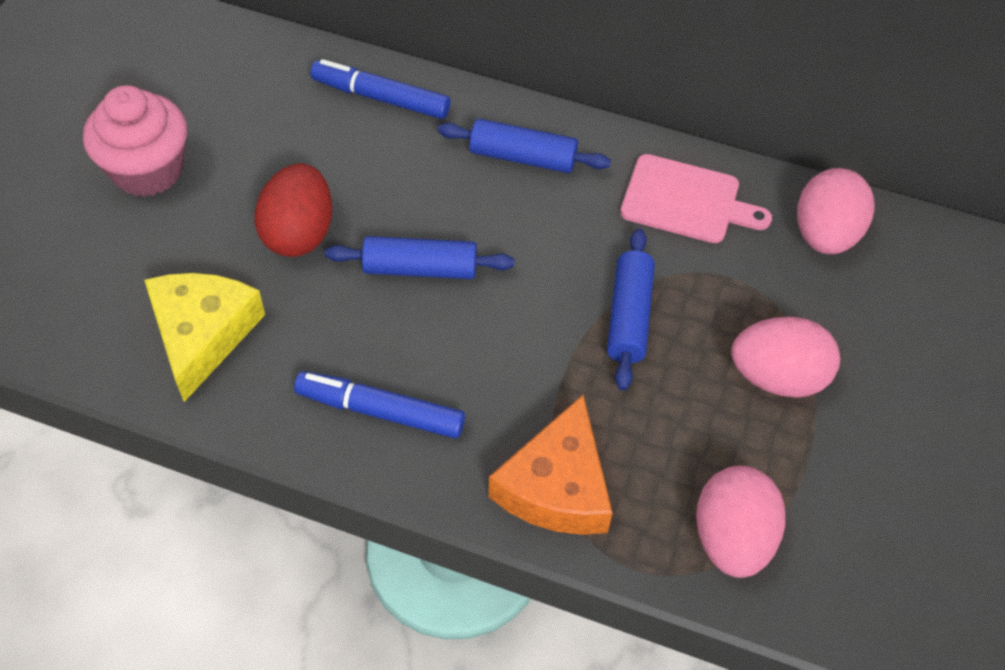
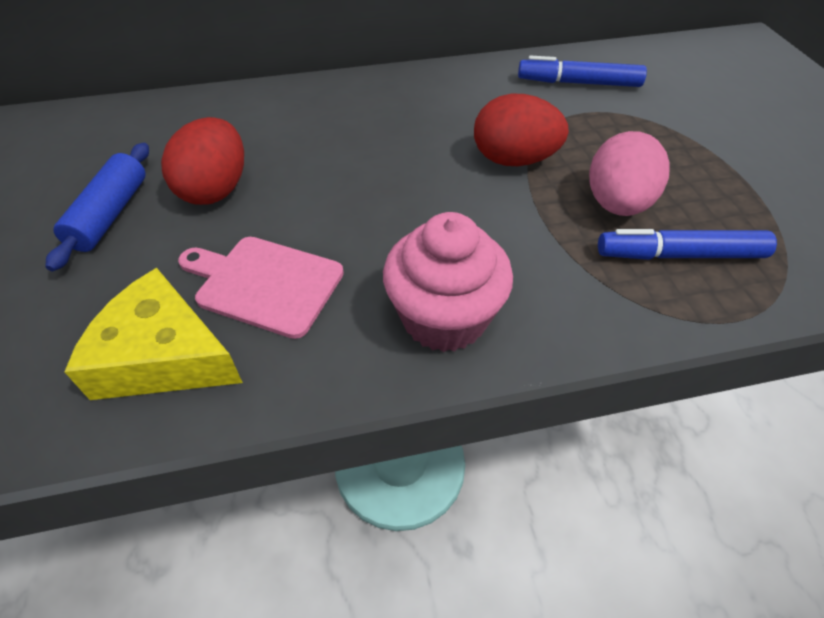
blue rolling pin: 3 -> 1
orange cheese: 1 -> 0
pink egg: 3 -> 1
red egg: 1 -> 2

